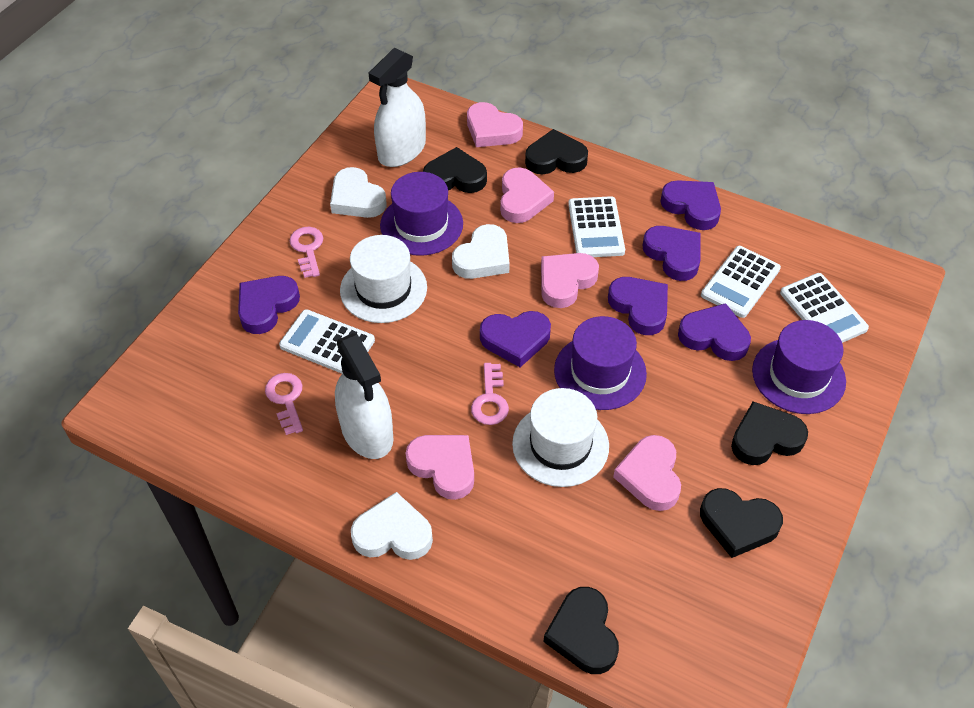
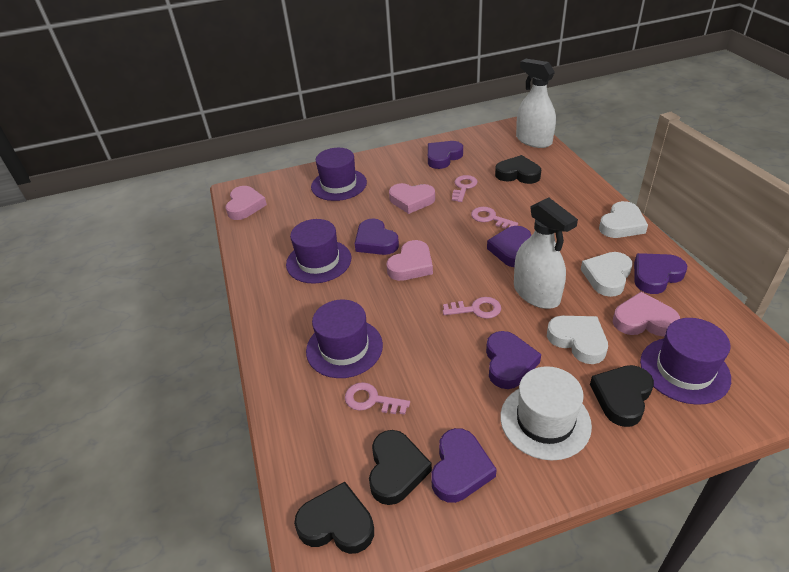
black heart: 5 -> 4
pink heart: 5 -> 4
pink key: 3 -> 4
purple hat: 3 -> 4
white calculator: 4 -> 0
white hat: 2 -> 1

